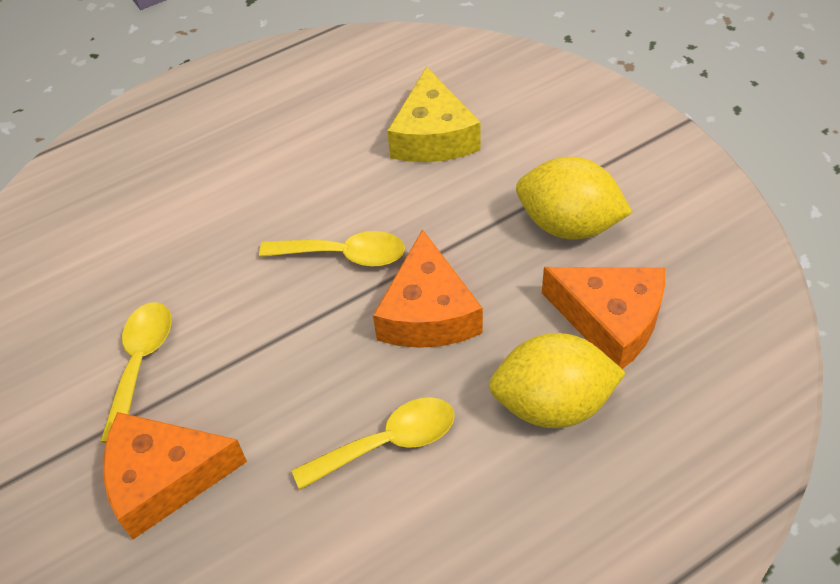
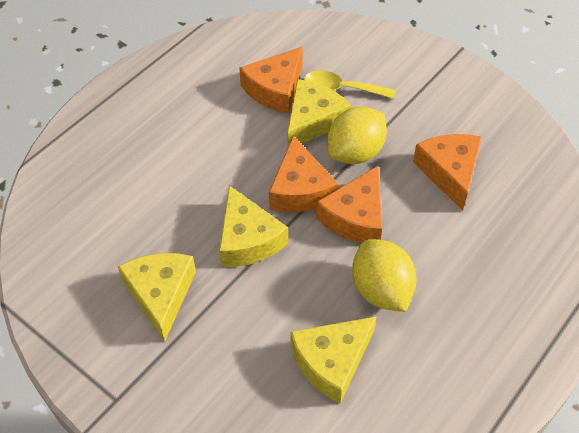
orange cheese: 3 -> 4
yellow cheese: 1 -> 4
yellow spoon: 3 -> 1

